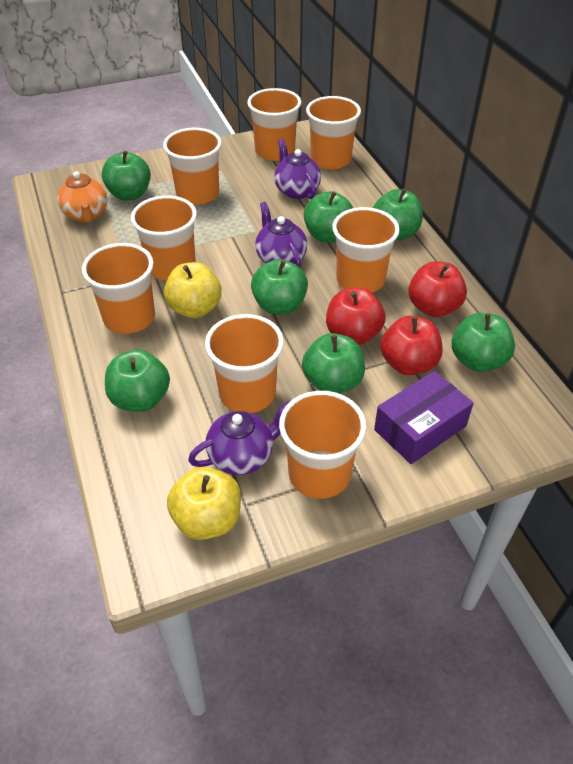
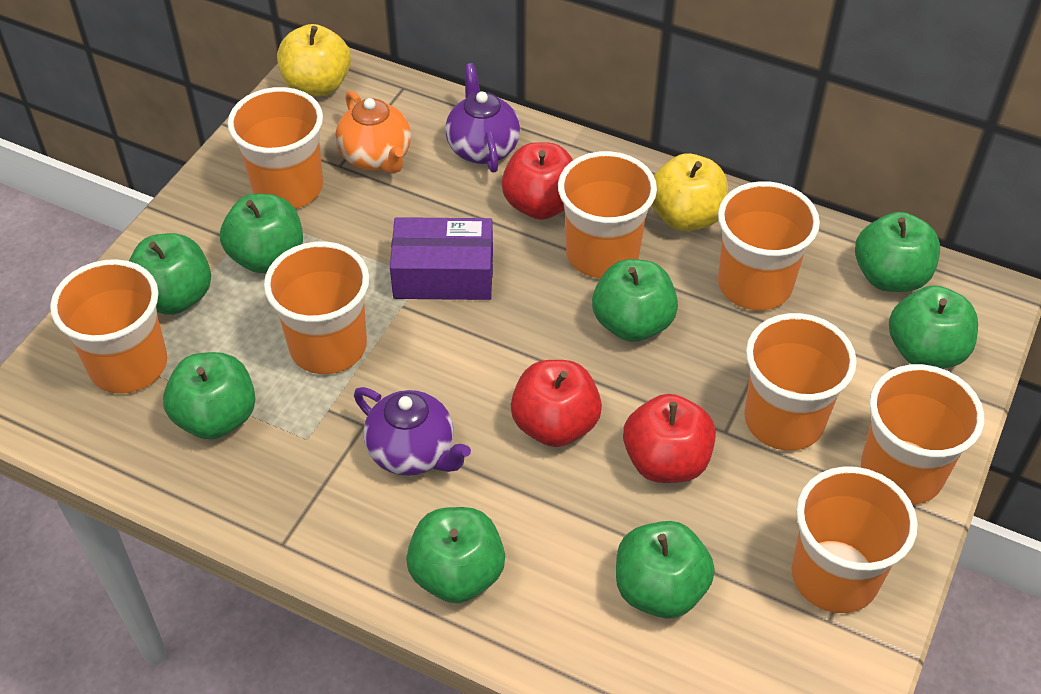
green apple: 7 -> 8
purple teapot: 3 -> 2

